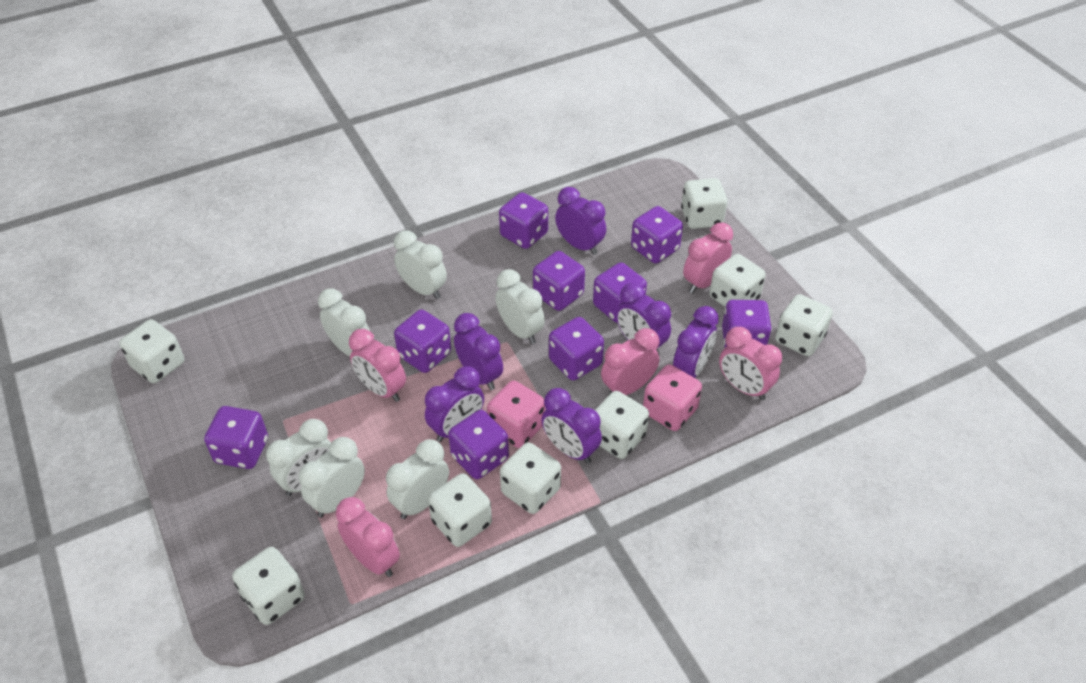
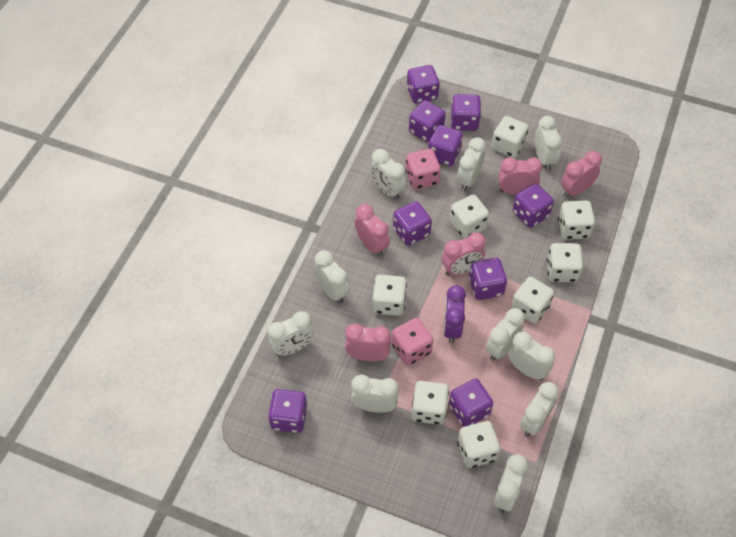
purple clock: 6 -> 1
white clock: 6 -> 10

